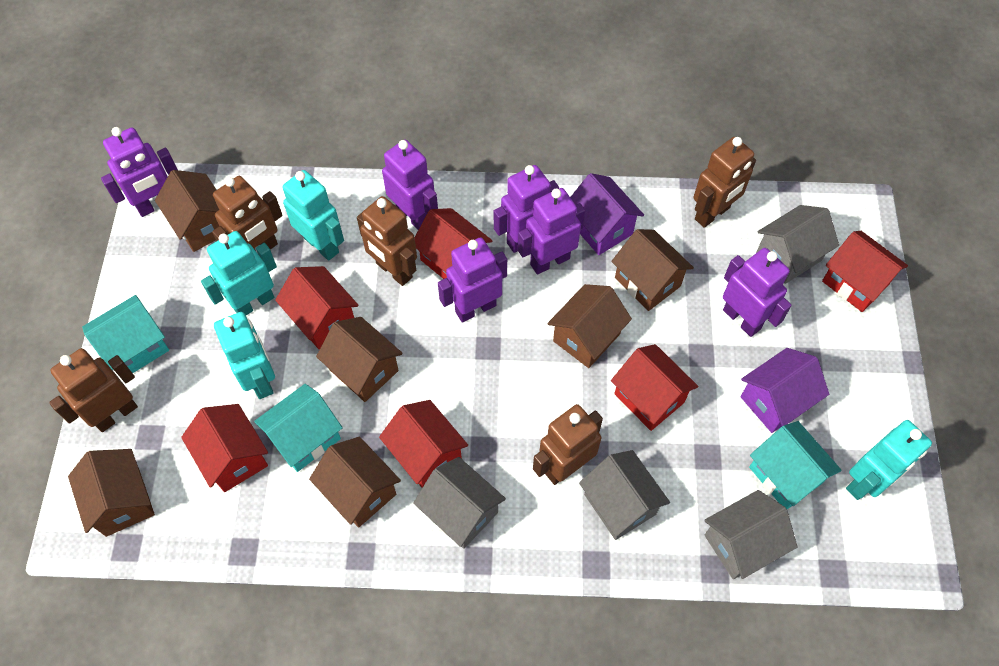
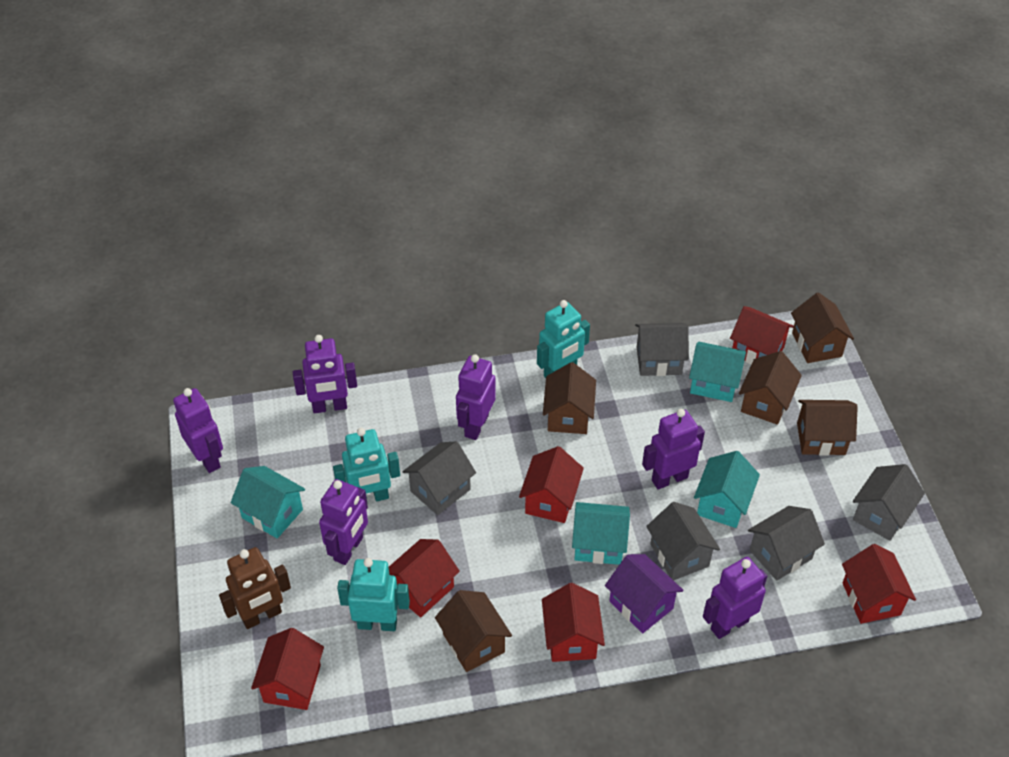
brown house: 6 -> 5
brown robot: 5 -> 1
grey house: 4 -> 5
purple house: 2 -> 1
turquoise house: 3 -> 4
turquoise robot: 4 -> 3

